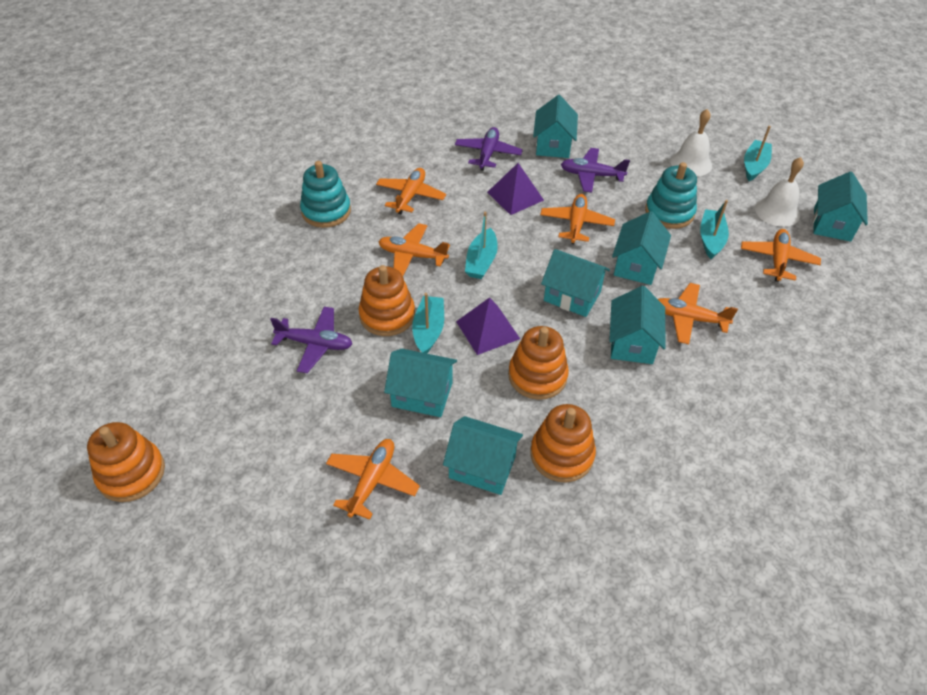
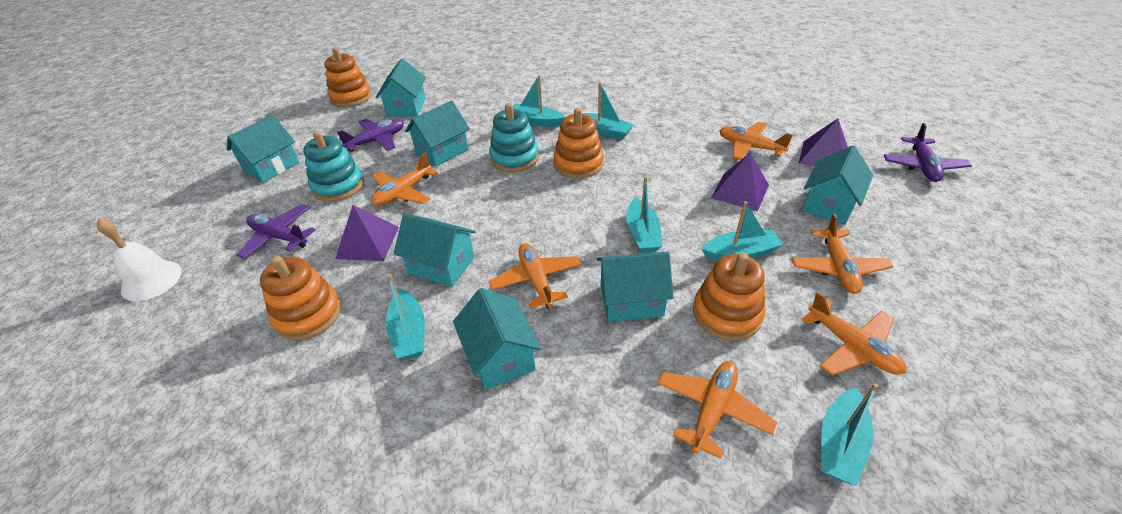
purple pyramid: 2 -> 3
turquoise boat: 4 -> 6
white bell: 2 -> 1

